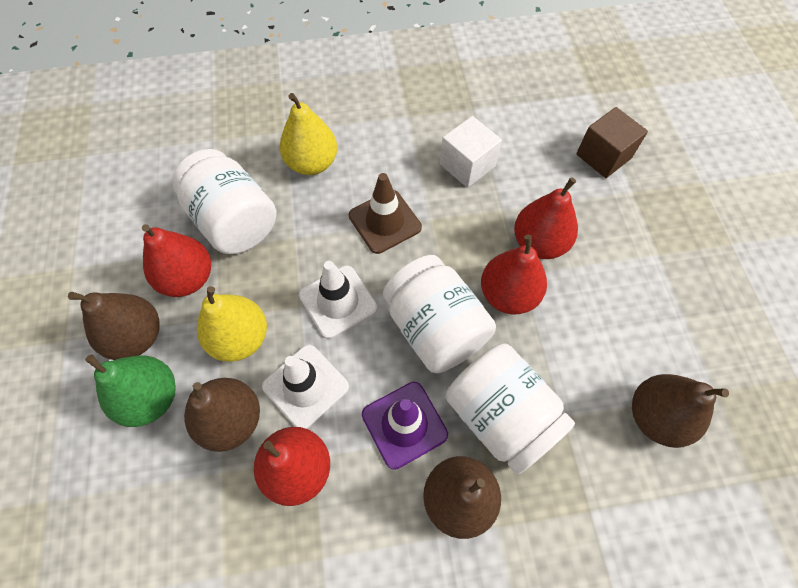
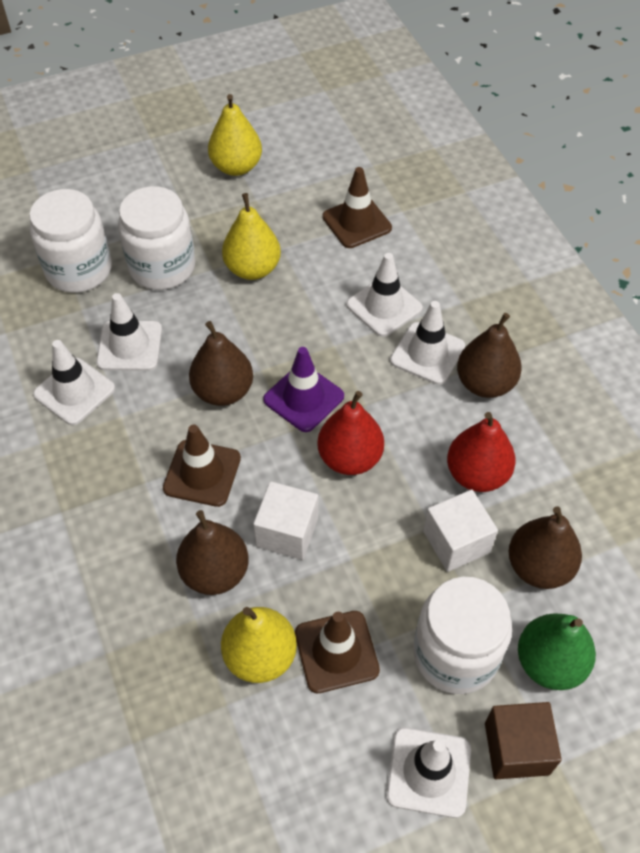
brown traffic cone: 1 -> 3
red pear: 4 -> 2
white cube: 1 -> 2
white traffic cone: 2 -> 5
yellow pear: 2 -> 3

